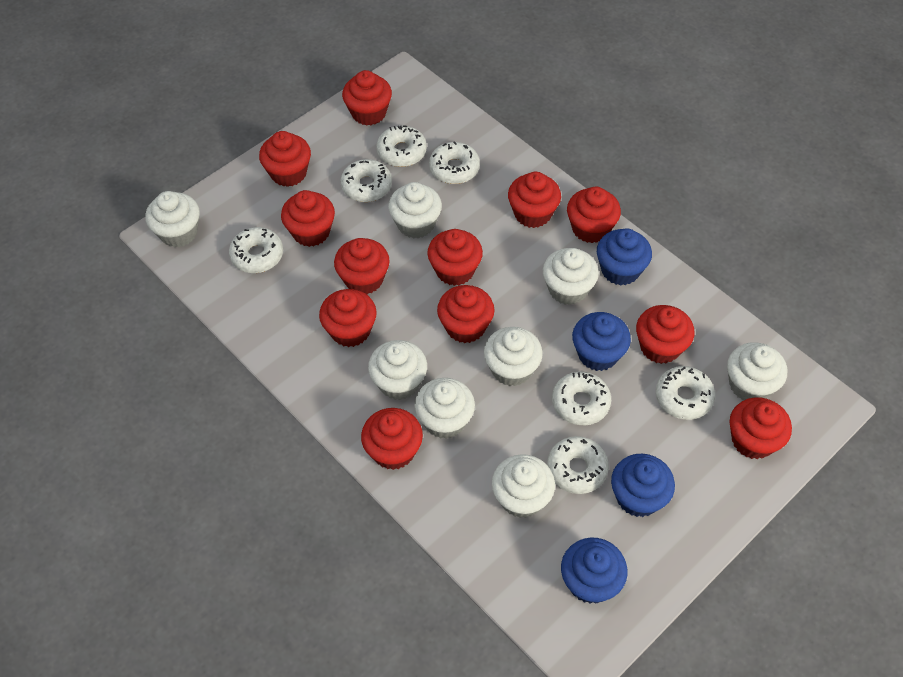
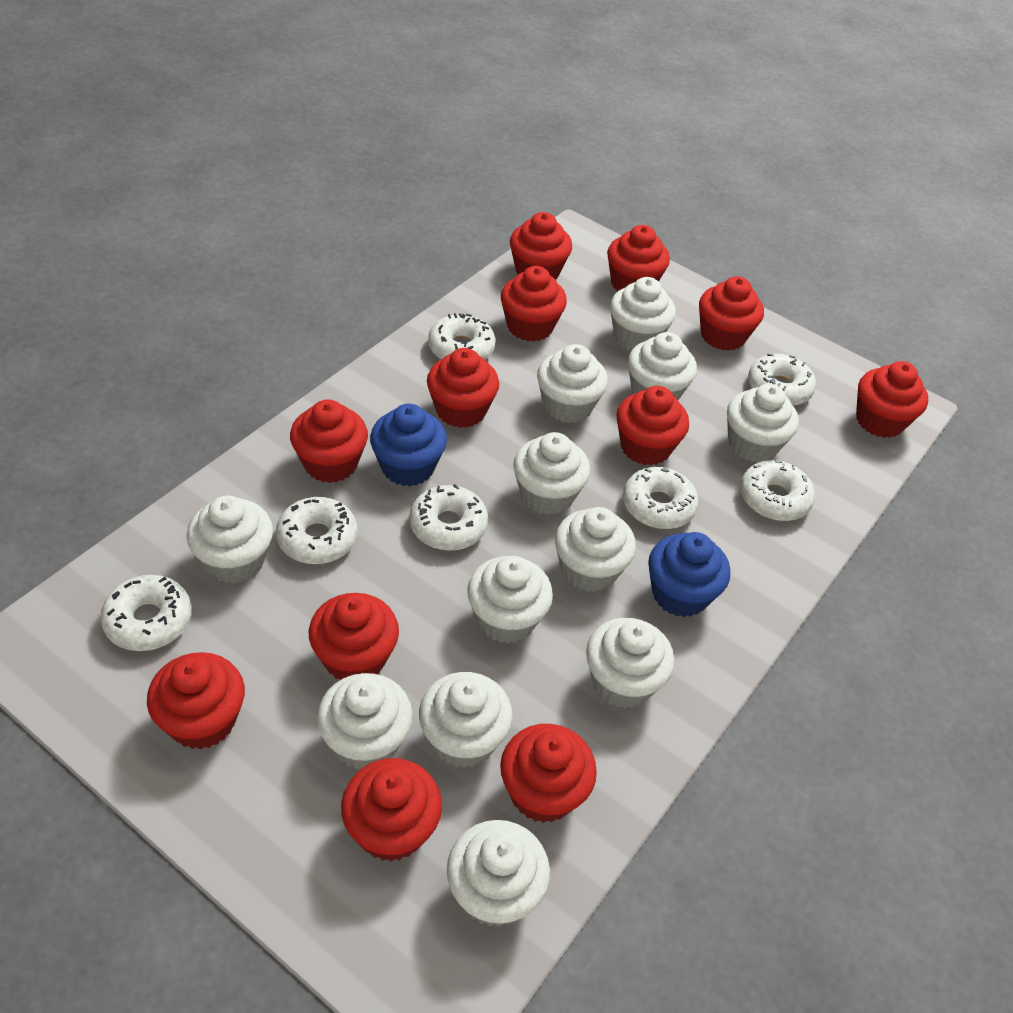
blue cupcake: 4 -> 2
white cupcake: 8 -> 12

